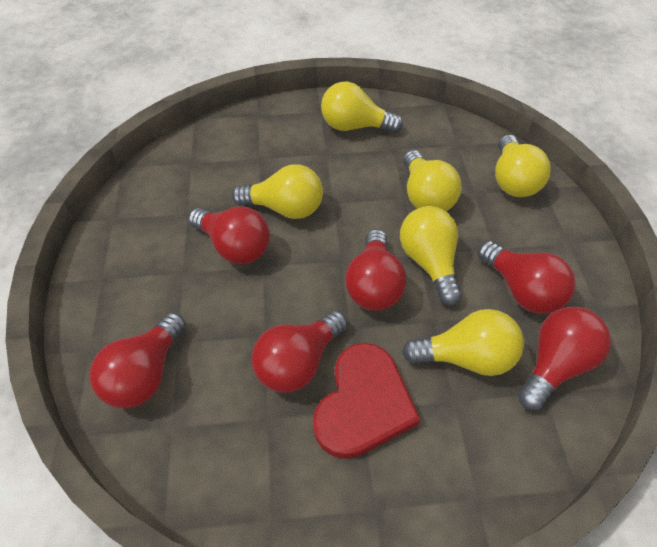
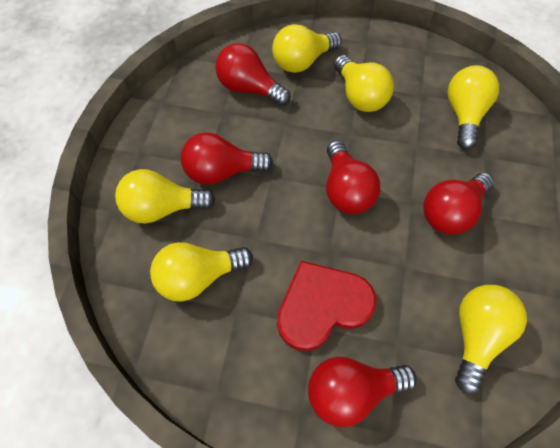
red light bulb: 6 -> 5

